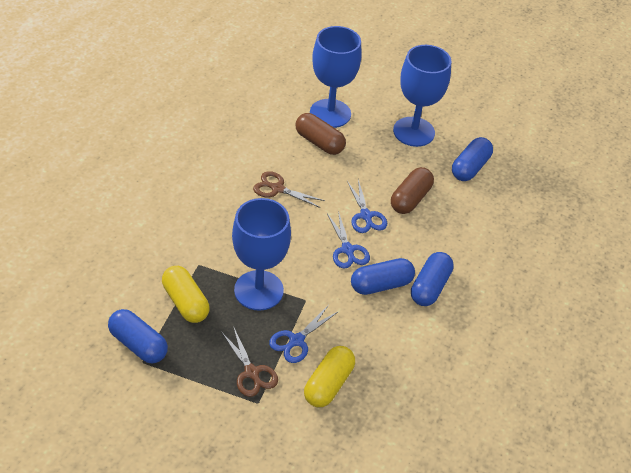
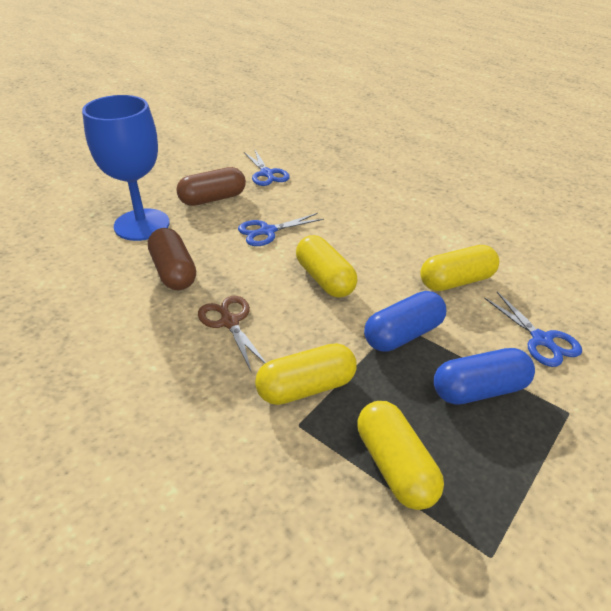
blue capsule: 4 -> 2
blue goblet: 3 -> 1
brown scissors: 2 -> 1
yellow capsule: 2 -> 4

